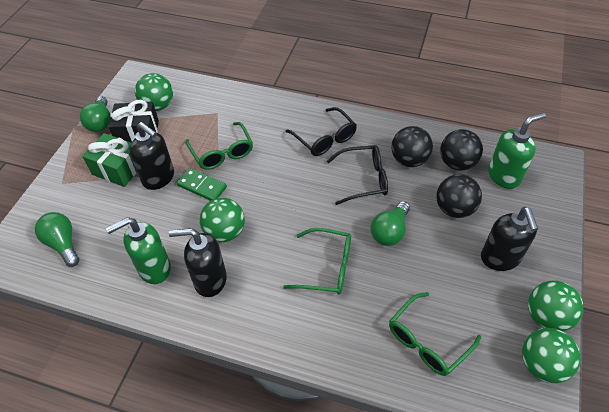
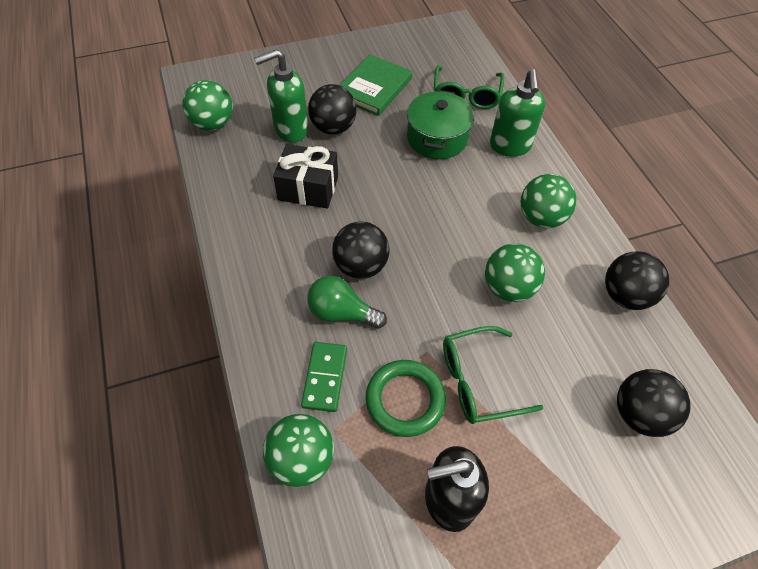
black ball: 3 -> 4
black glasses: 2 -> 0
black soap dispenser: 3 -> 1
green book: 0 -> 1
green gift: 1 -> 0
green glasses: 3 -> 2
green light bulb: 3 -> 1
green pot: 0 -> 1
green ring: 0 -> 1

